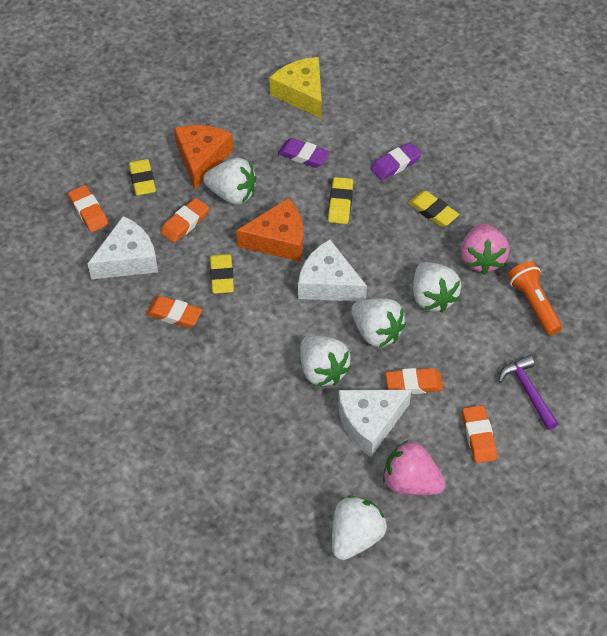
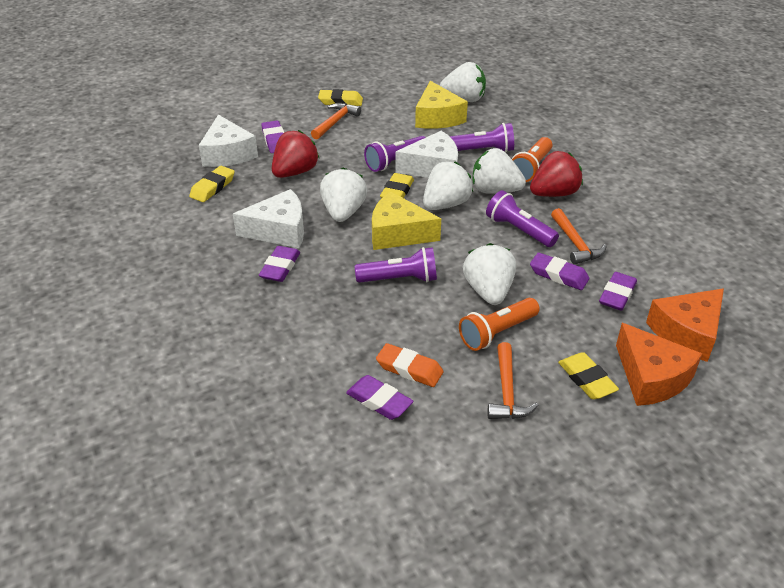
orange eraser: 5 -> 1
orange flashlight: 1 -> 2
orange hammer: 0 -> 3
pink strawberry: 2 -> 0
purple eraser: 2 -> 5
purple flashlight: 0 -> 4
purple hammer: 1 -> 0
red strawberry: 0 -> 2
yellow cheese: 1 -> 2

